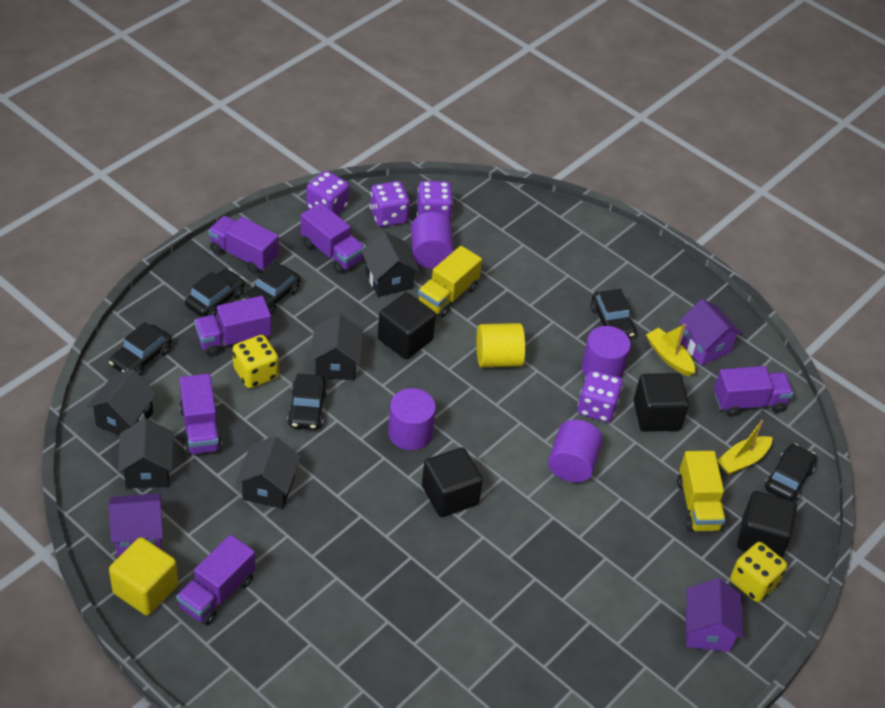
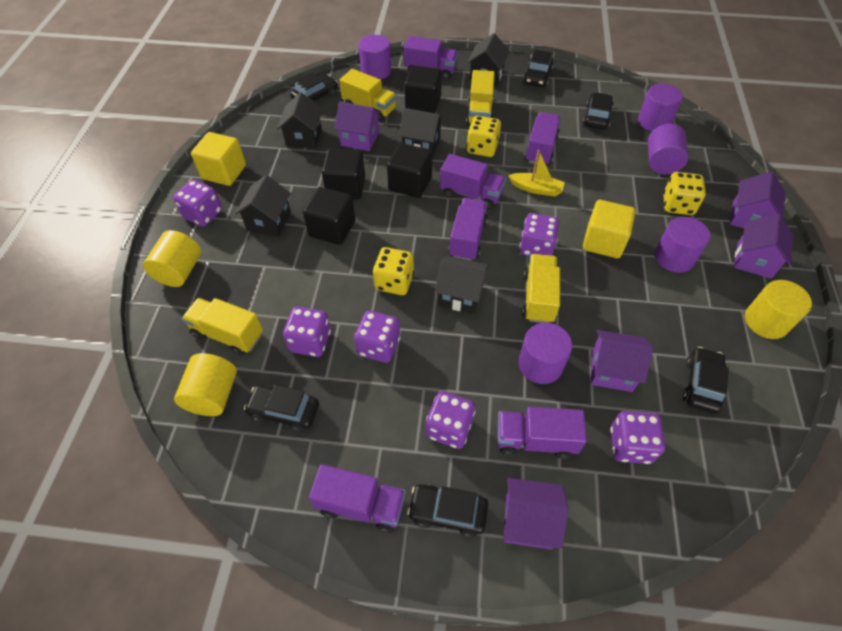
purple cylinder: 4 -> 5
purple dice: 4 -> 6
purple house: 3 -> 5
yellow boat: 2 -> 1
yellow cube: 1 -> 2
yellow cylinder: 1 -> 3
yellow dice: 2 -> 3
yellow truck: 2 -> 4

